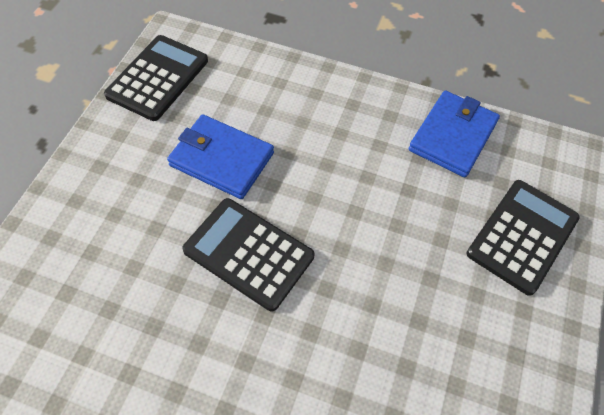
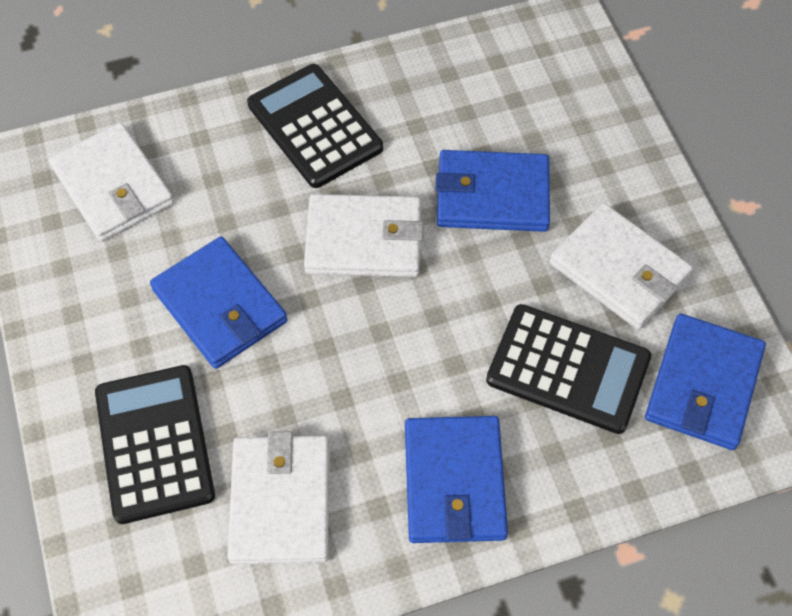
blue wallet: 2 -> 4
white wallet: 0 -> 4

